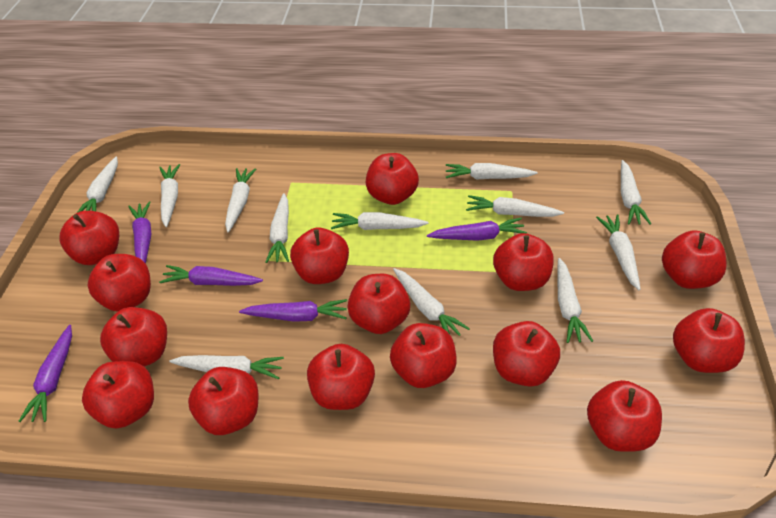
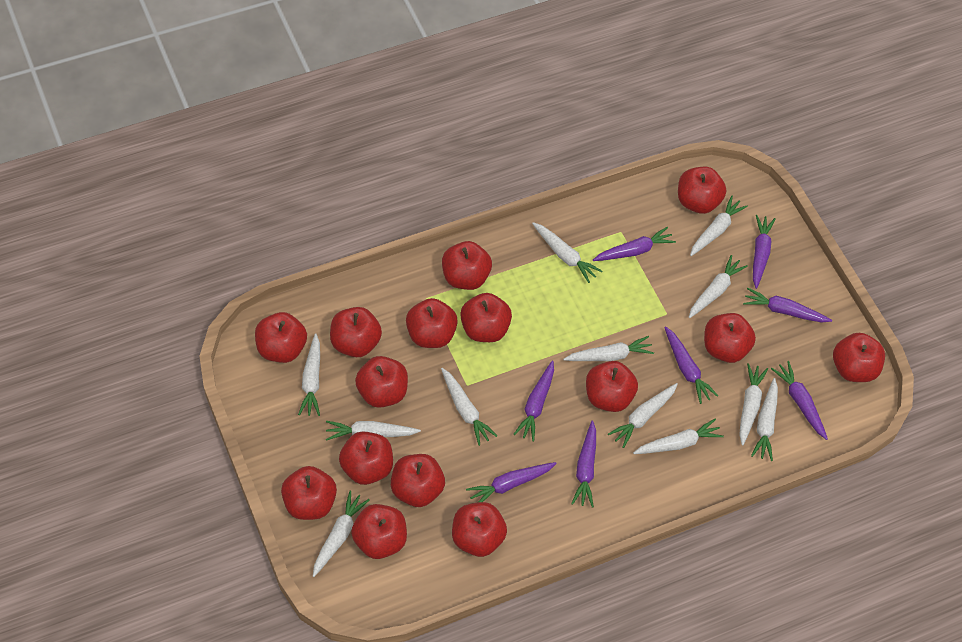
purple carrot: 5 -> 8

